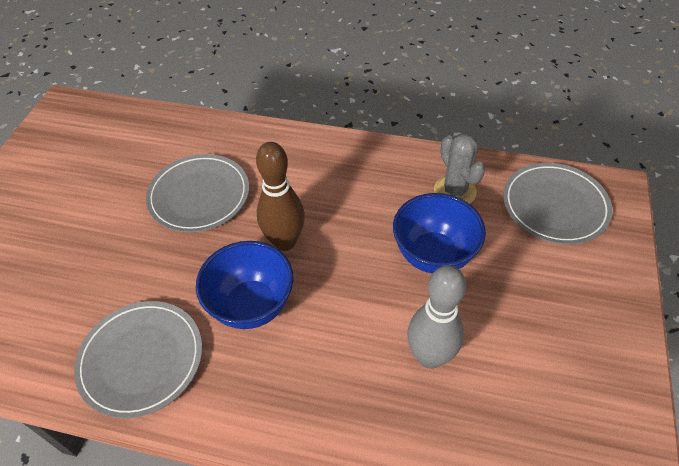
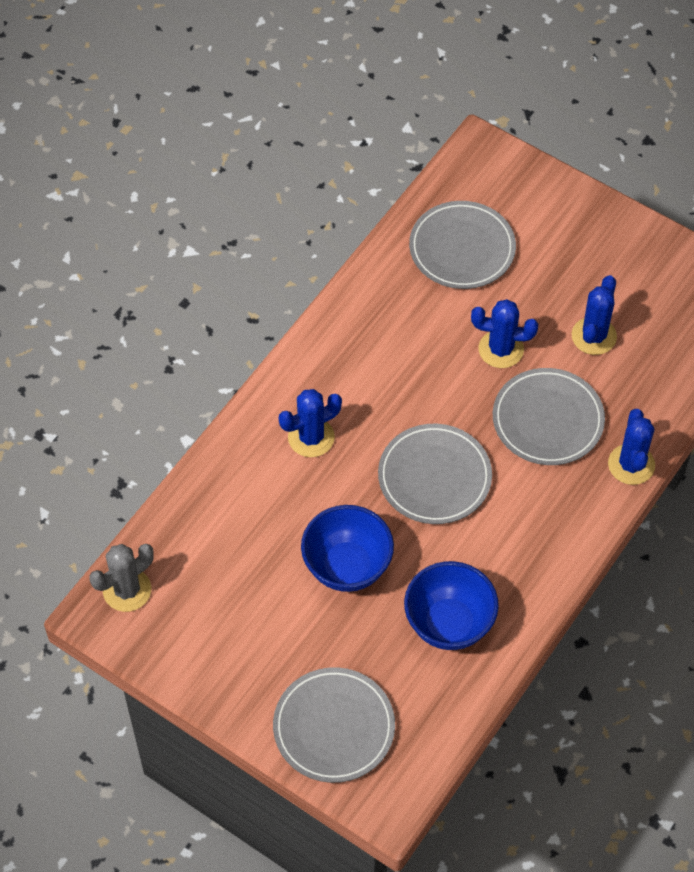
blue cactus: 0 -> 4
brown bowling pin: 1 -> 0
grey bowling pin: 1 -> 0
grey plate: 3 -> 4

